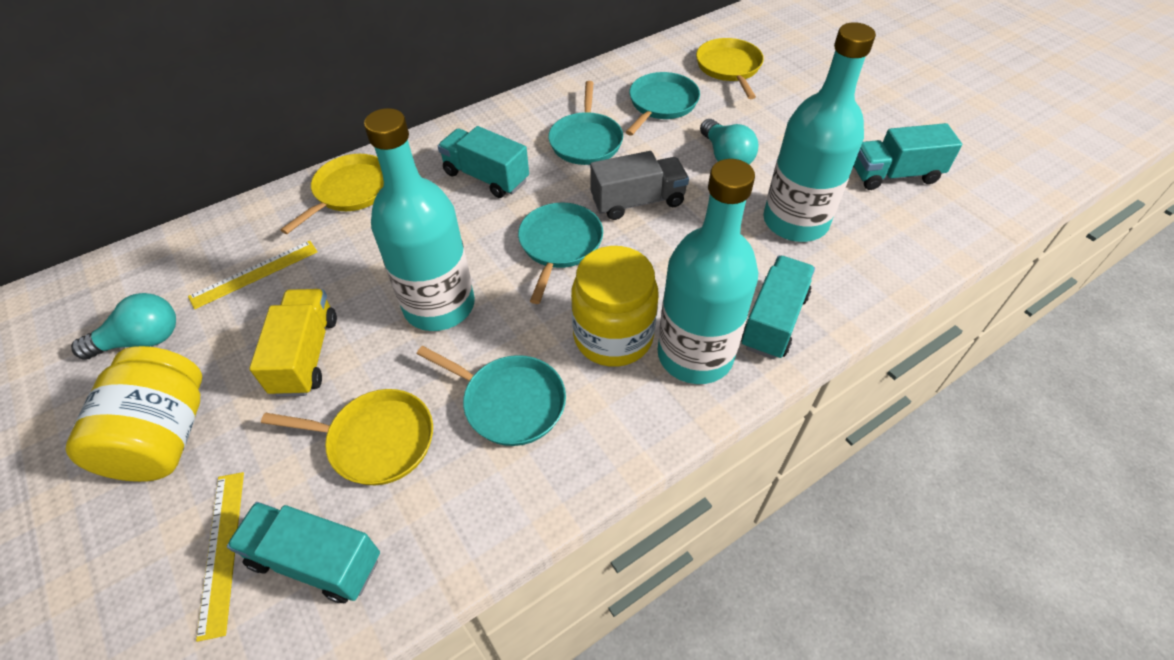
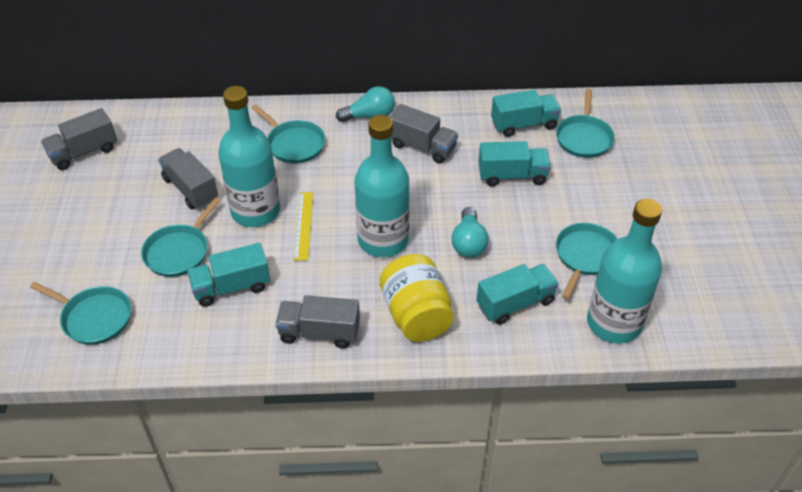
grey truck: 1 -> 4
turquoise pan: 4 -> 5
yellow jar: 2 -> 1
yellow pan: 3 -> 0
yellow ruler: 2 -> 1
yellow truck: 1 -> 0

